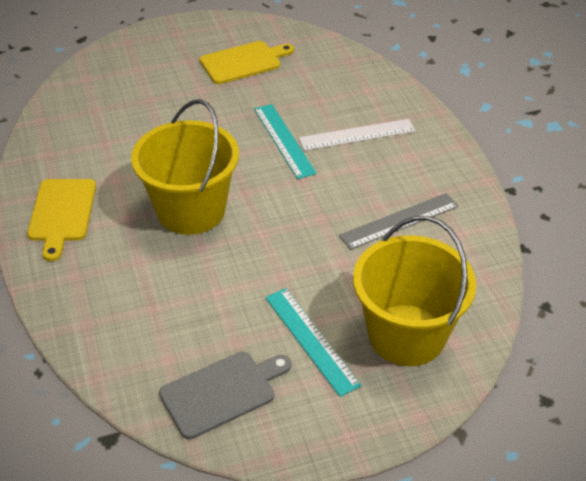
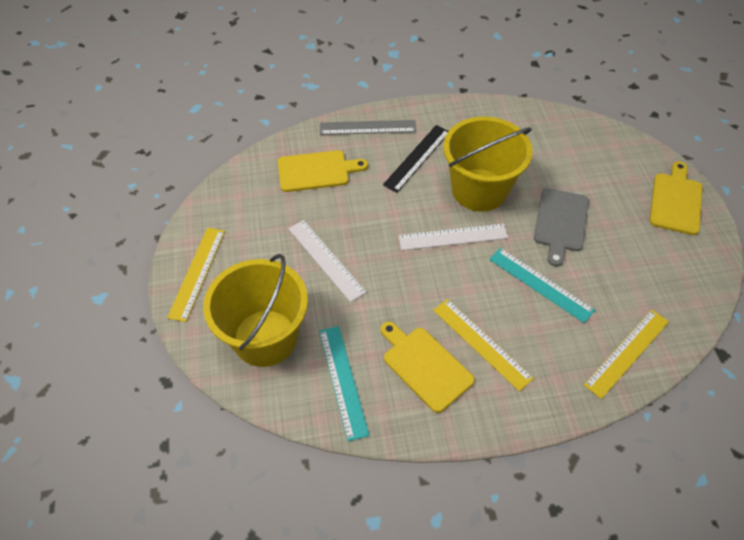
black ruler: 0 -> 1
white ruler: 1 -> 2
yellow cutting board: 2 -> 3
yellow ruler: 0 -> 3

